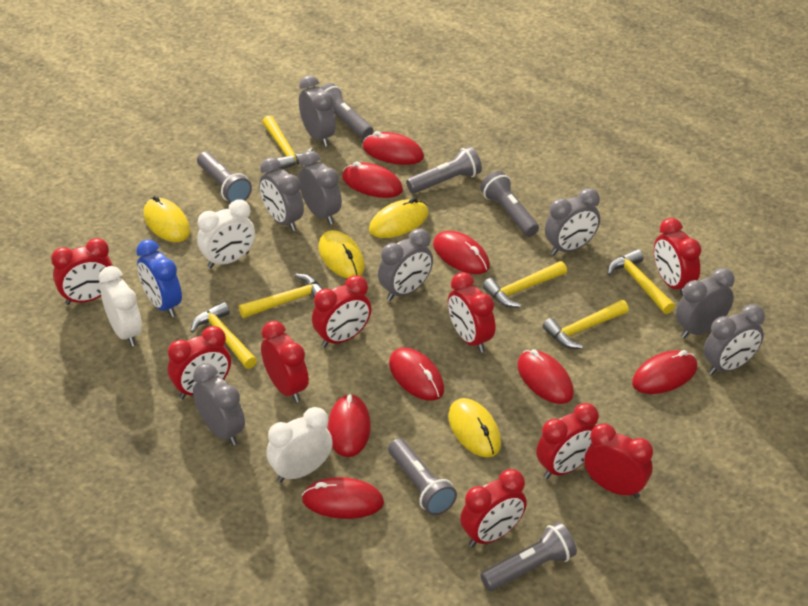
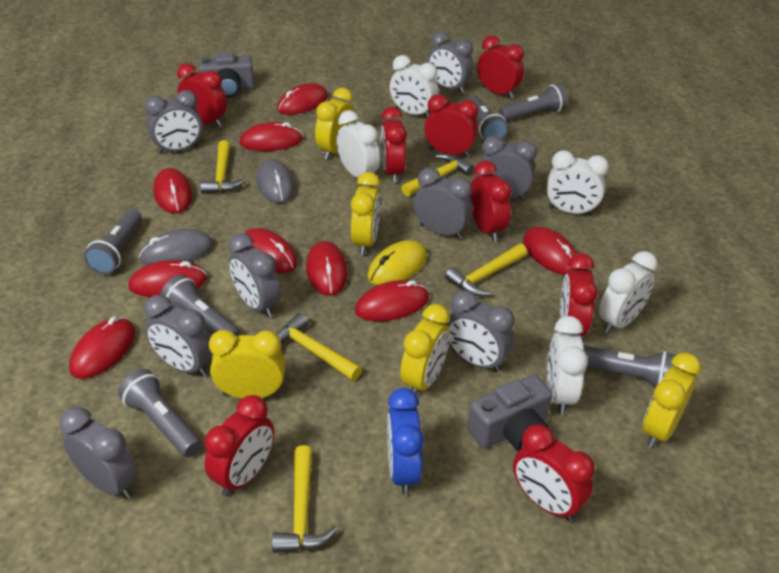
grey camera: 0 -> 2
grey mouse: 0 -> 2
red clock: 9 -> 8
red mouse: 8 -> 9
white clock: 3 -> 5
yellow clock: 0 -> 5
yellow hammer: 6 -> 5
yellow mouse: 4 -> 1

